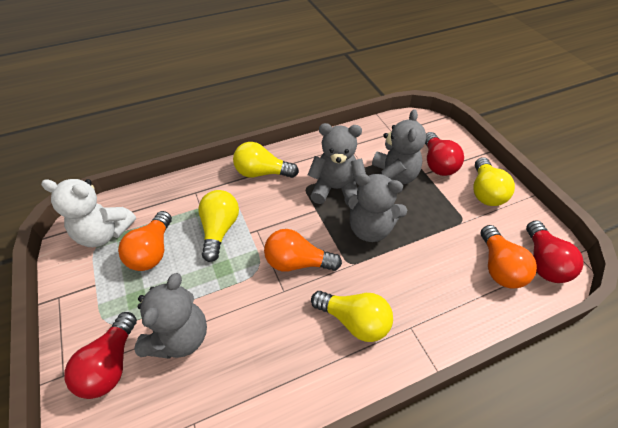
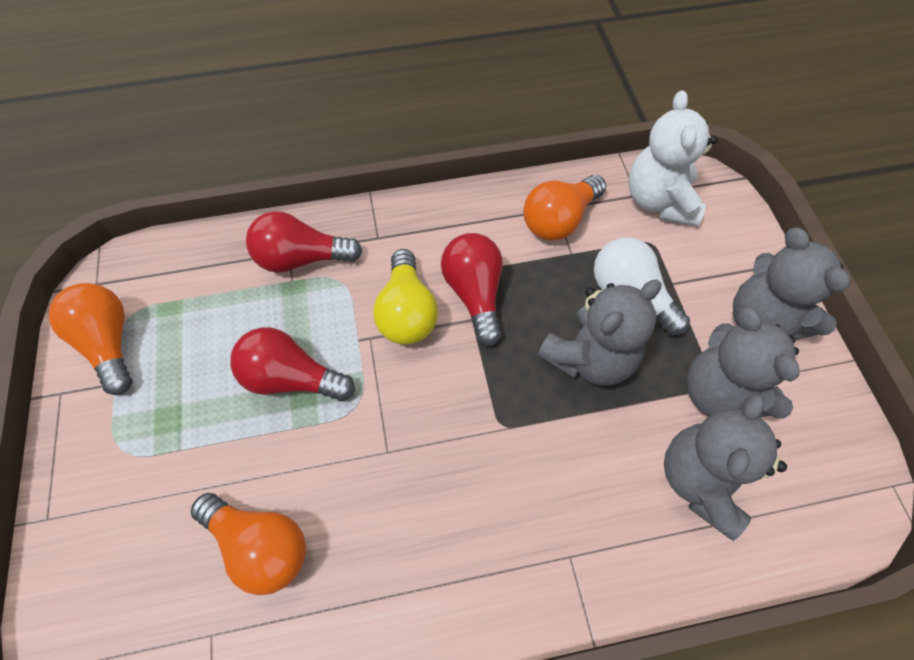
white light bulb: 0 -> 1
yellow light bulb: 4 -> 1

